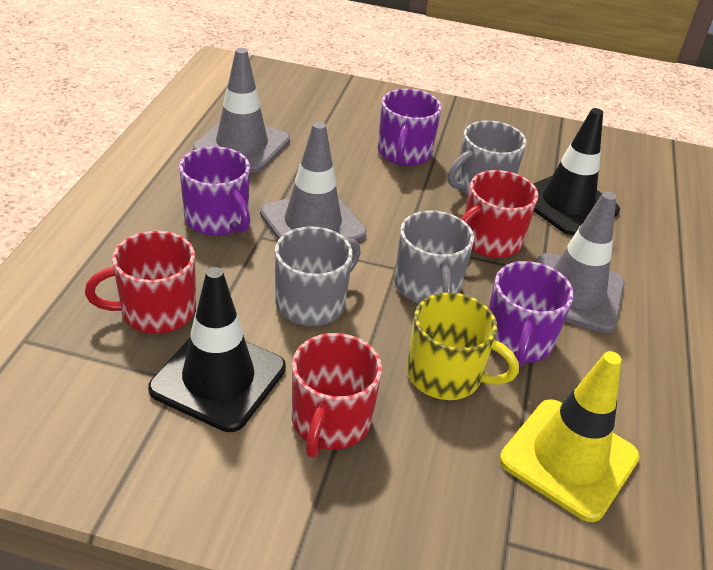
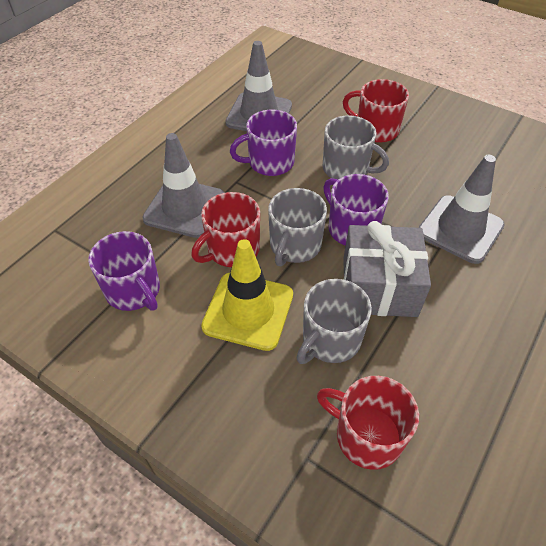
black traffic cone: 2 -> 0
grey gift: 0 -> 1
yellow mug: 1 -> 0

